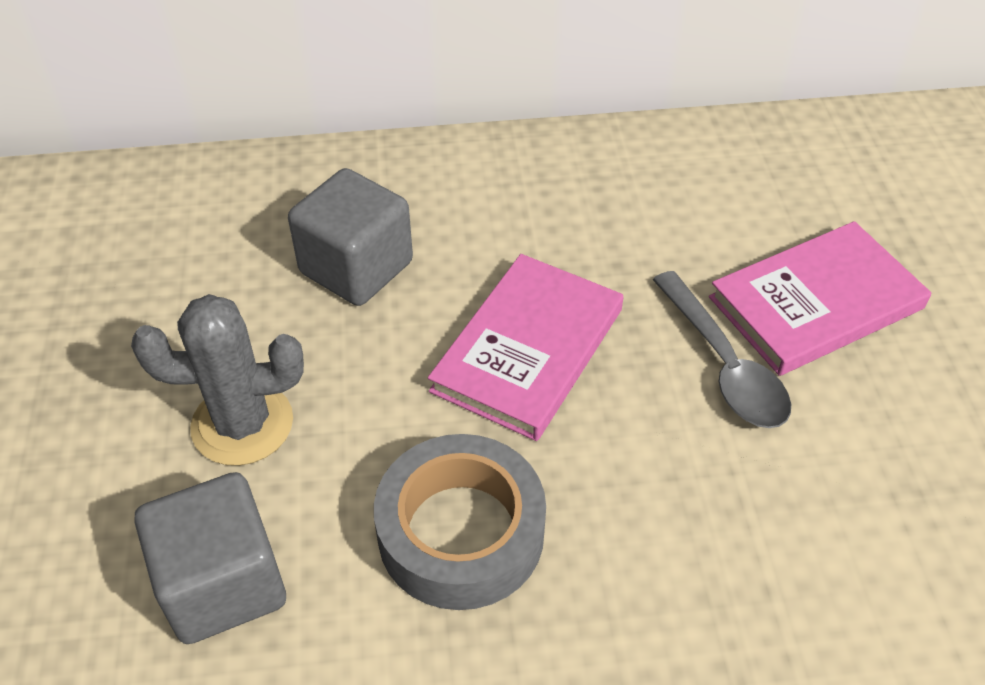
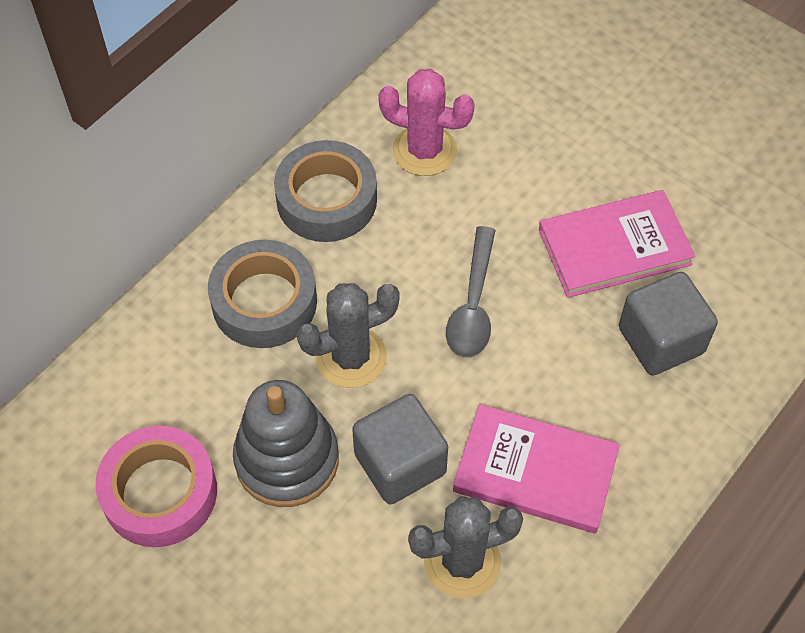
grey cactus: 1 -> 2
grey stacking toy: 0 -> 1
grey tape: 1 -> 2
pink cactus: 0 -> 1
pink tape: 0 -> 1

